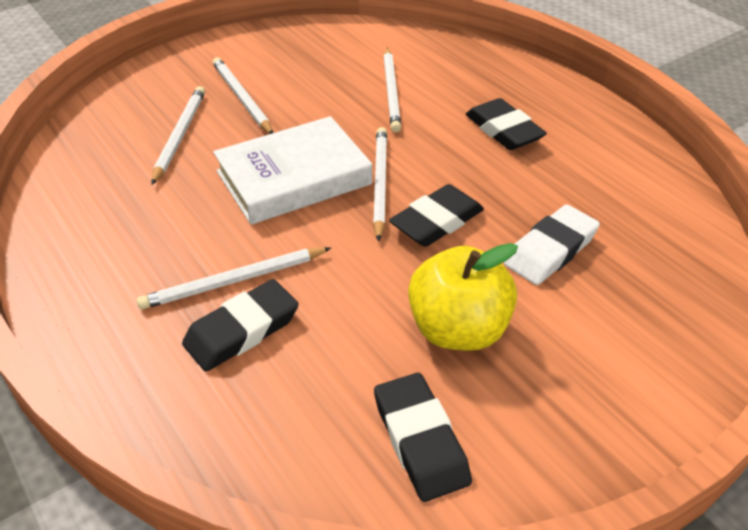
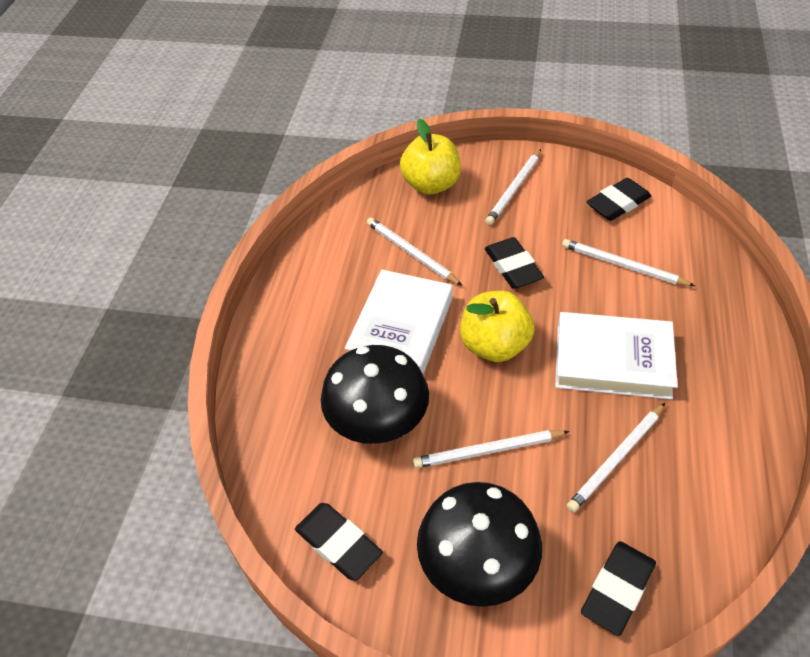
black mushroom: 0 -> 2
white book: 1 -> 2
white eraser: 1 -> 0
yellow apple: 1 -> 2

